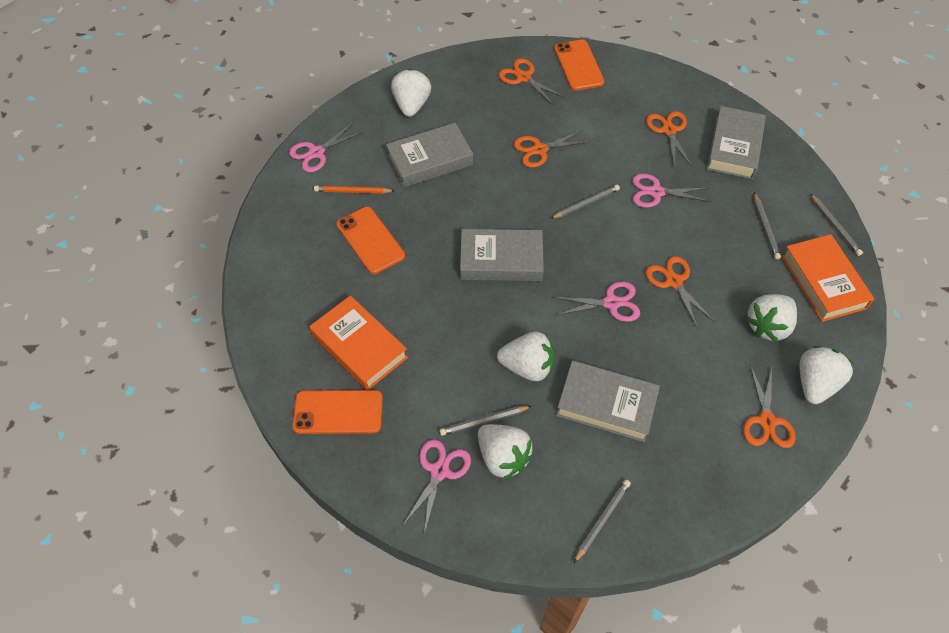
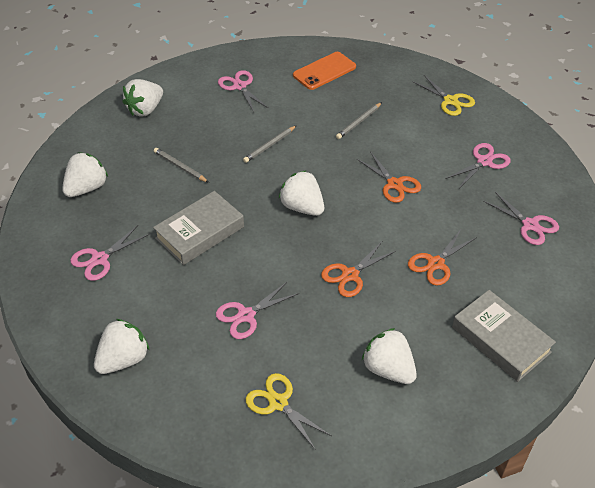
grey book: 4 -> 2
grey pencil: 5 -> 3
orange book: 2 -> 0
orange pencil: 1 -> 0
orange phone: 3 -> 1
orange scissors: 5 -> 3
pink scissors: 4 -> 5
yellow scissors: 0 -> 2

